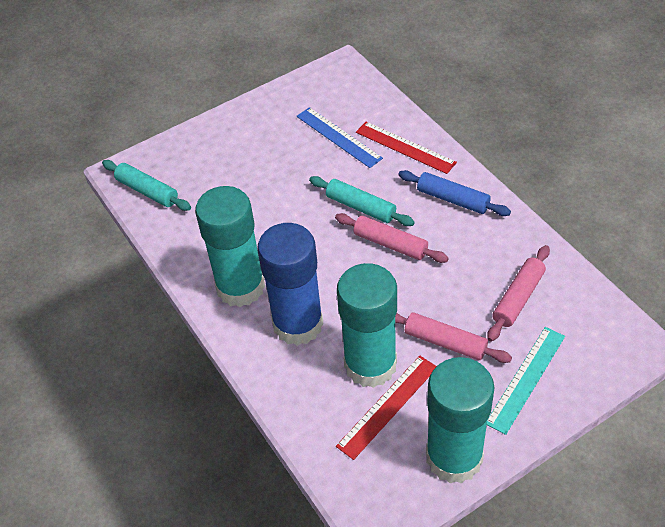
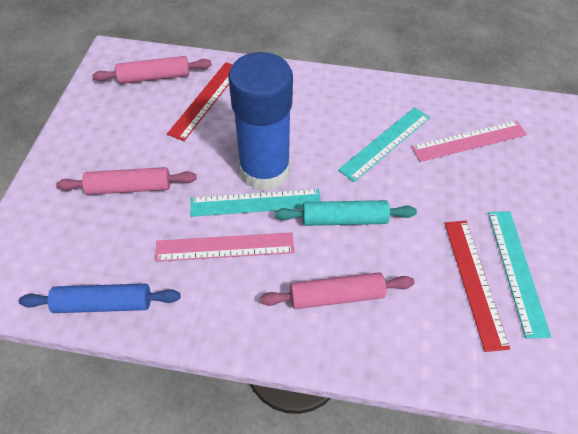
blue ruler: 1 -> 0
pink ruler: 0 -> 2
turquoise glue stick: 3 -> 0
turquoise rolling pin: 2 -> 1
turquoise ruler: 1 -> 3

